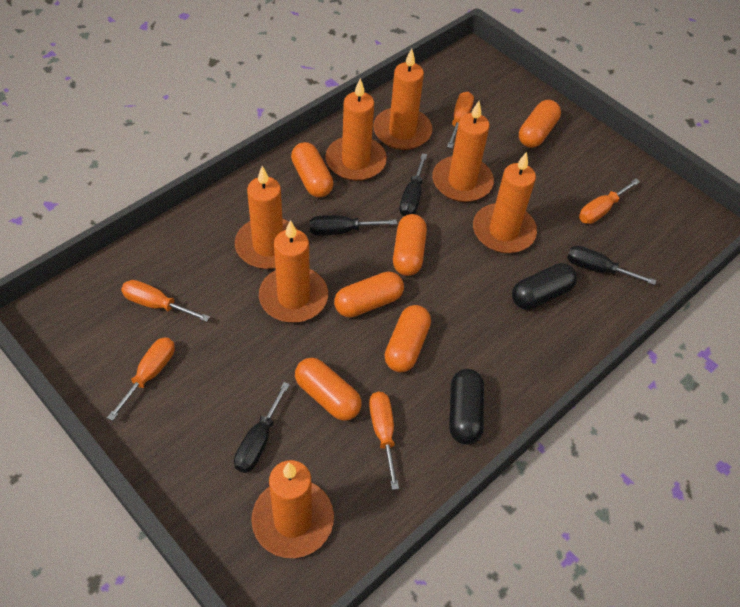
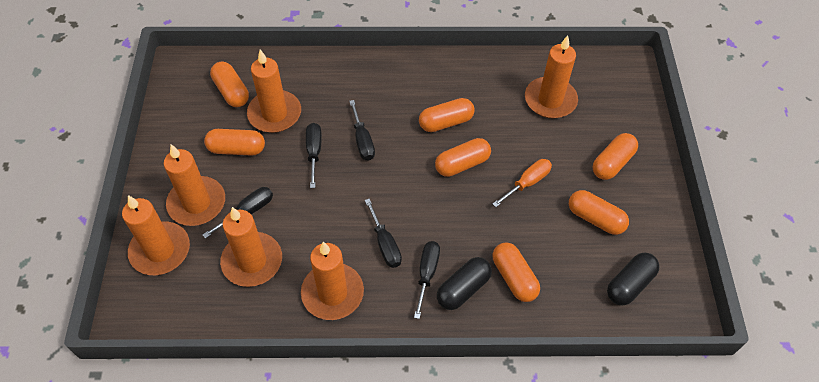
black screwdriver: 4 -> 5
orange candle: 7 -> 6
orange capsule: 6 -> 7
orange screwdriver: 5 -> 1

